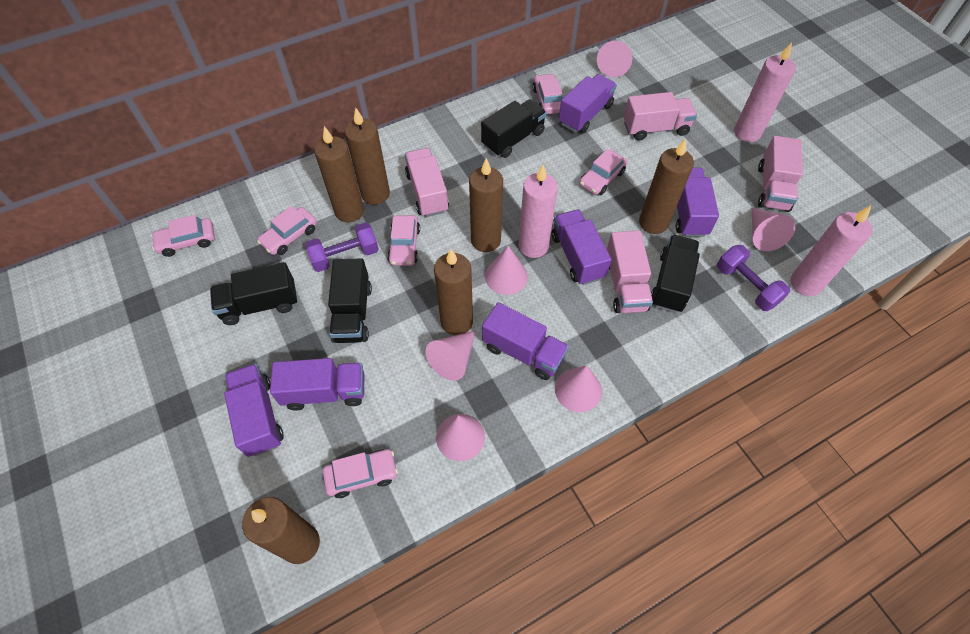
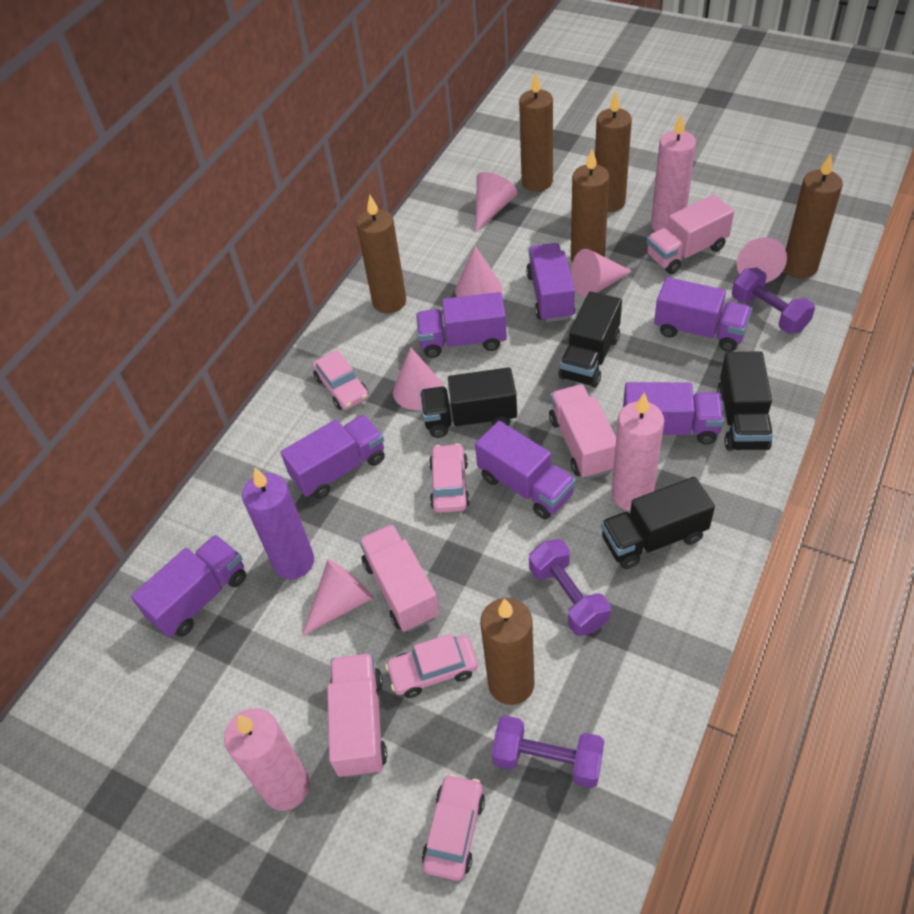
pink car: 6 -> 4
purple candle: 0 -> 1
purple dumbbell: 2 -> 3
purple truck: 6 -> 7

